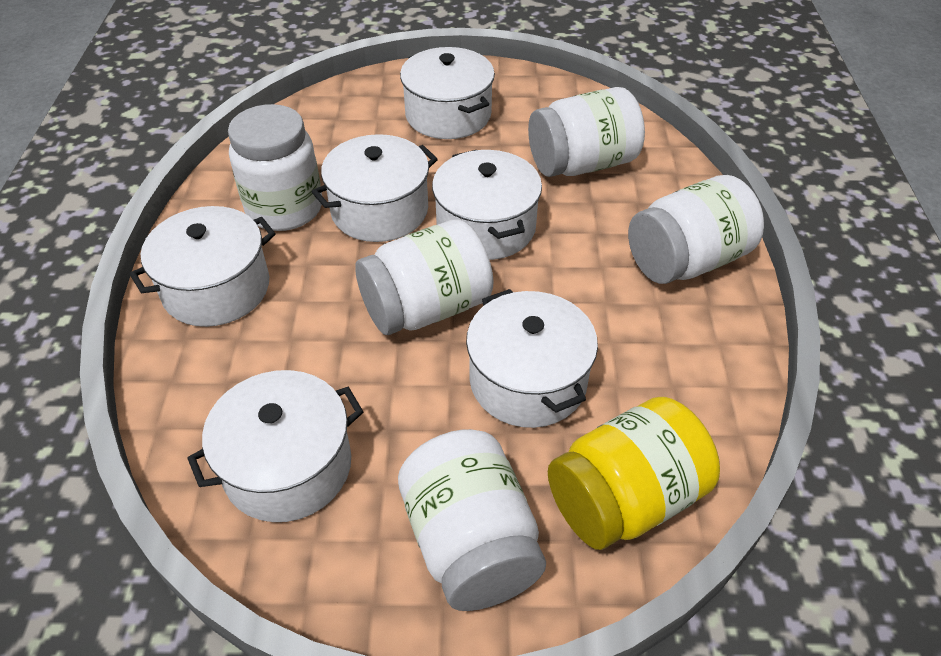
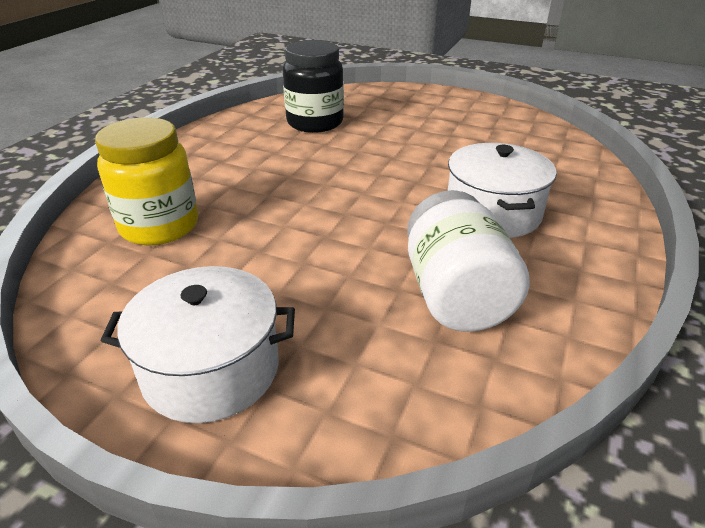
black jar: 0 -> 1
white jar: 5 -> 1
white pot: 6 -> 2

